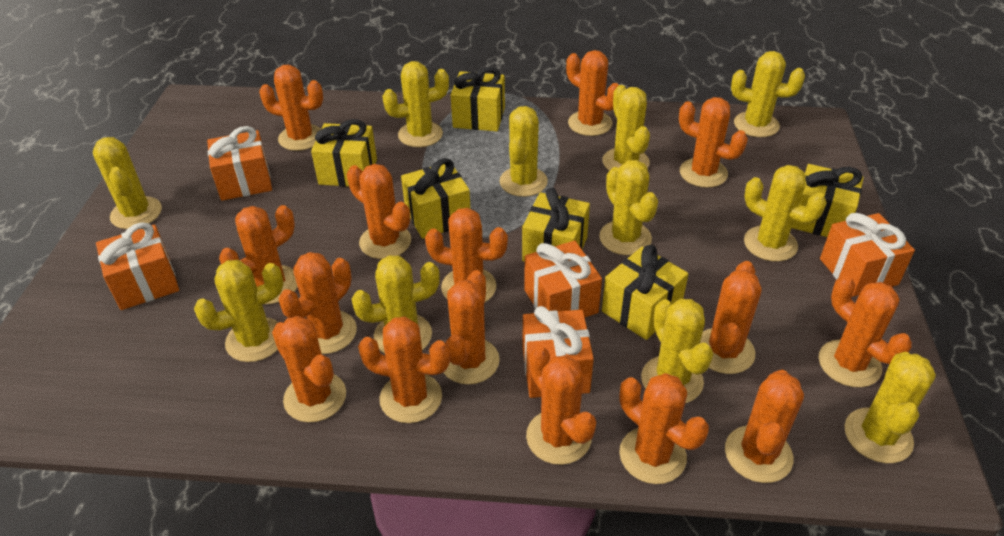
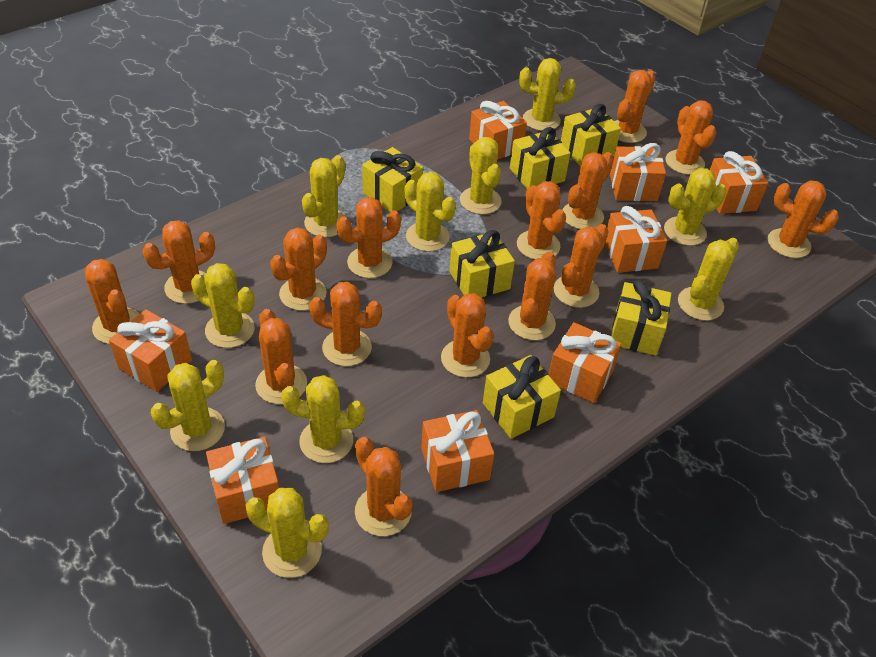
orange gift: 5 -> 8
yellow cactus: 11 -> 10

